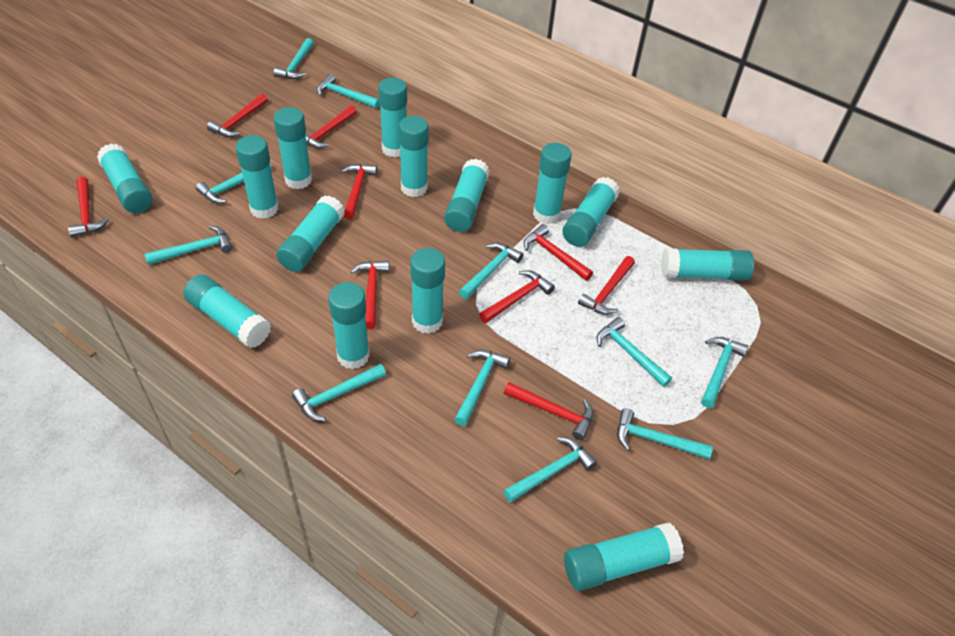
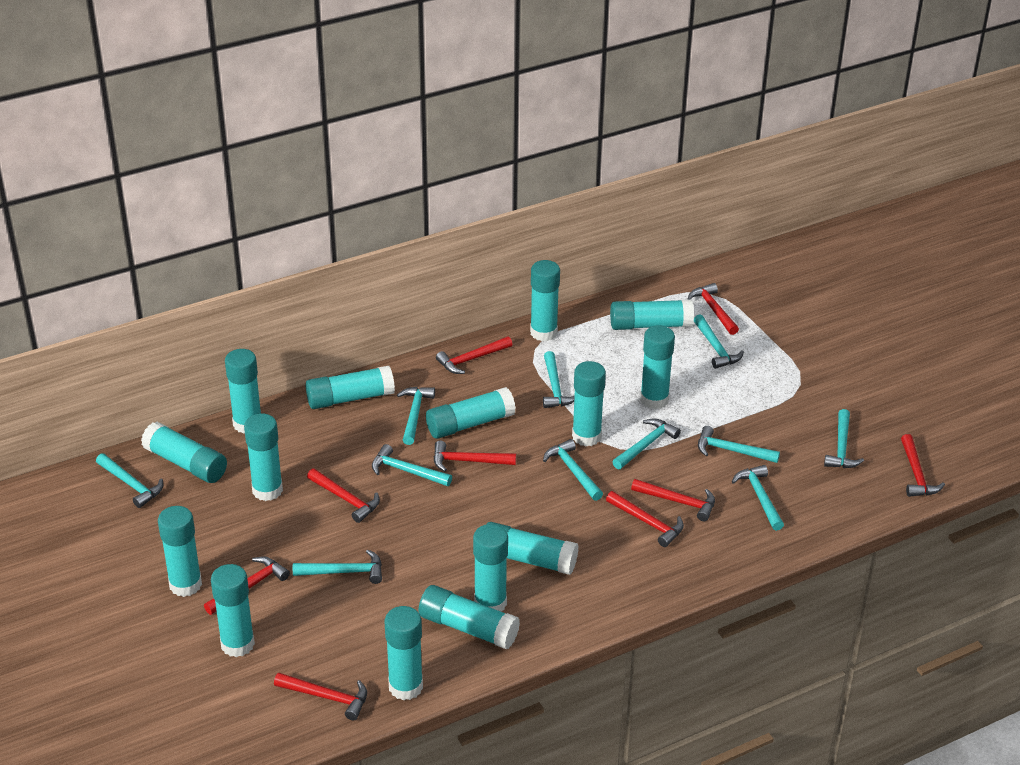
turquoise glue stick: 14 -> 15

